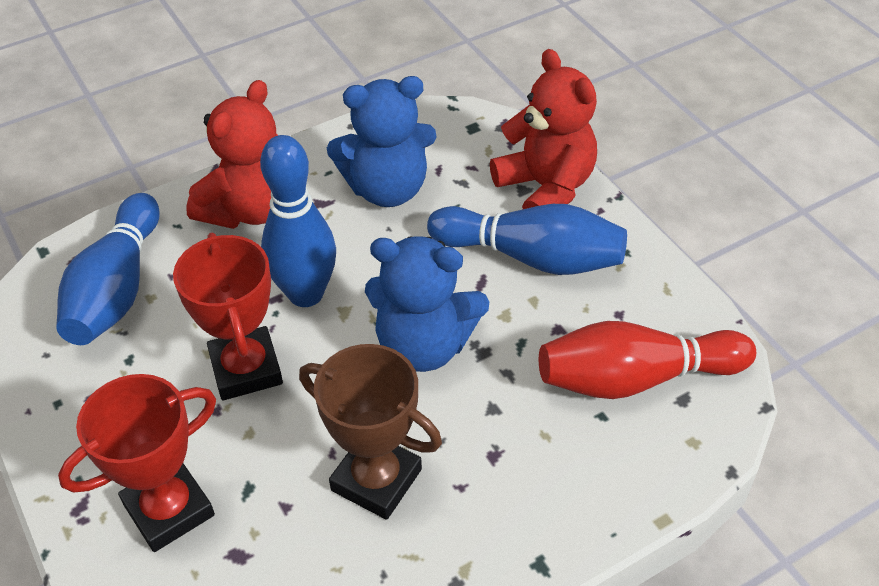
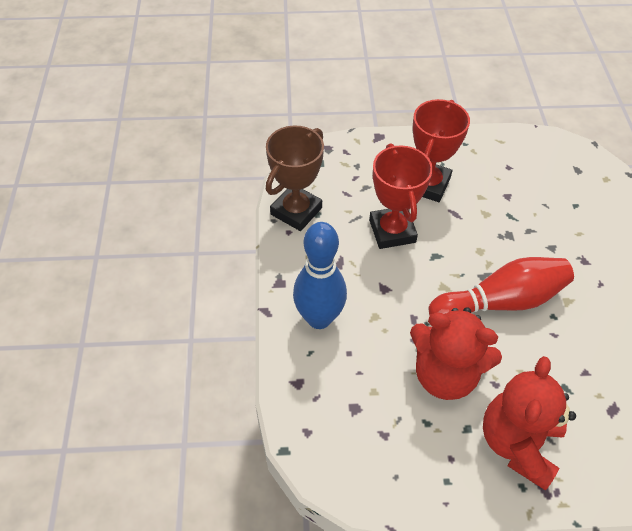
blue bowling pin: 3 -> 1
blue teddy bear: 2 -> 0

